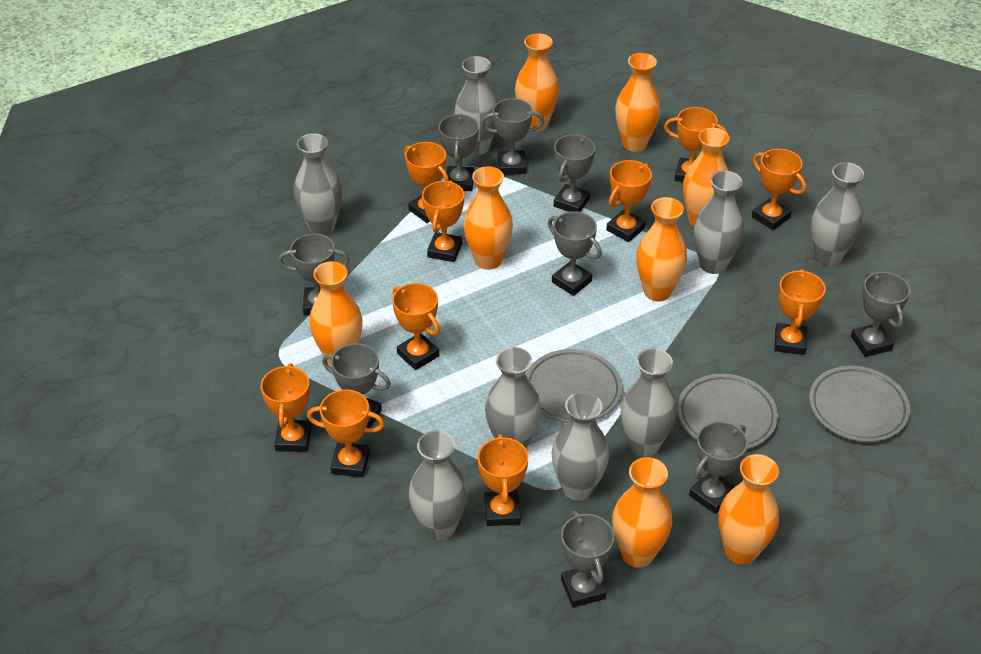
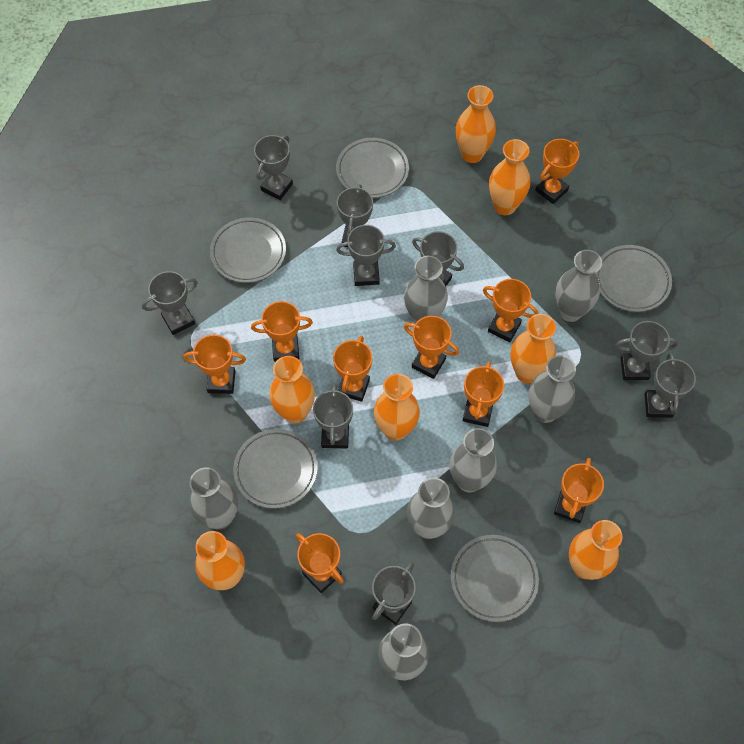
grey plate: 3 -> 5
grey vase: 8 -> 7
orange trophy: 10 -> 9
orange vase: 8 -> 7

